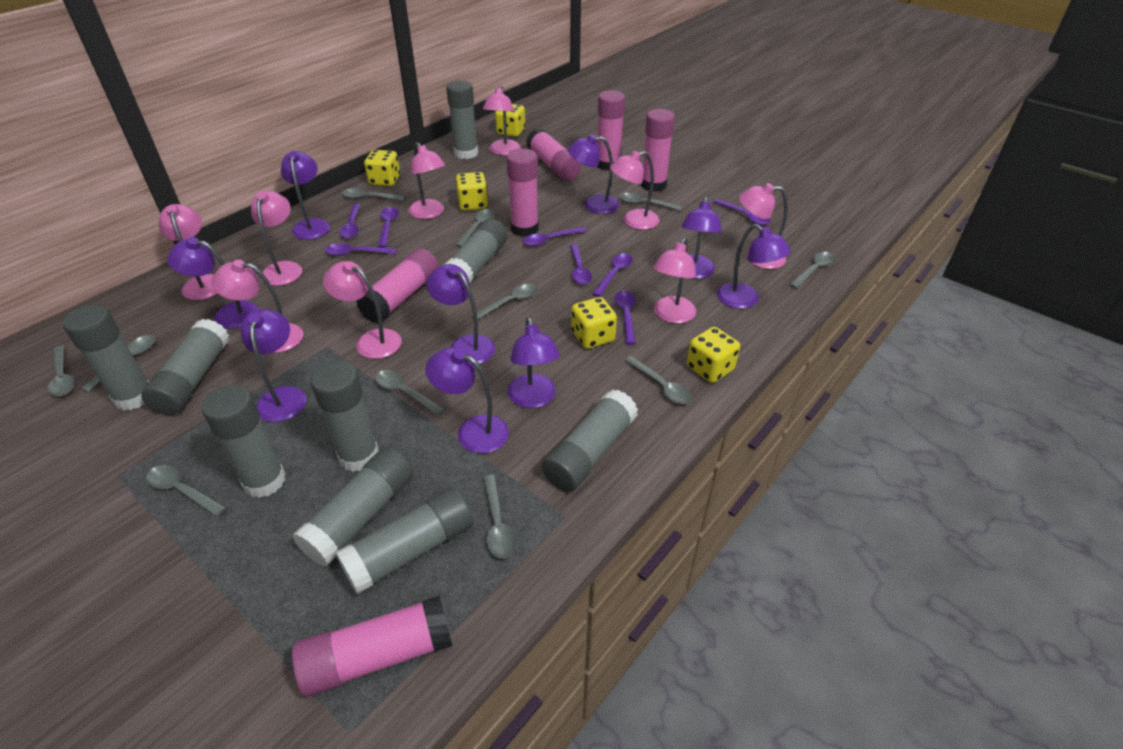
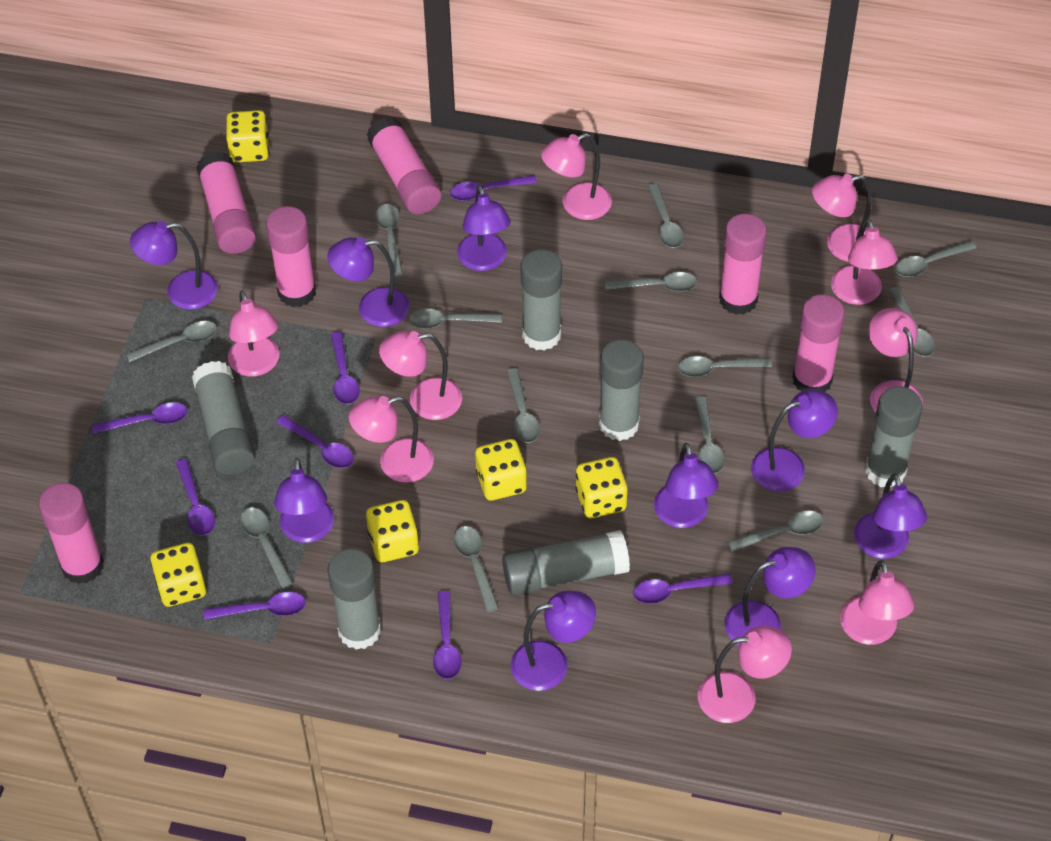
grey glue stick: 9 -> 6
grey spoon: 11 -> 13

